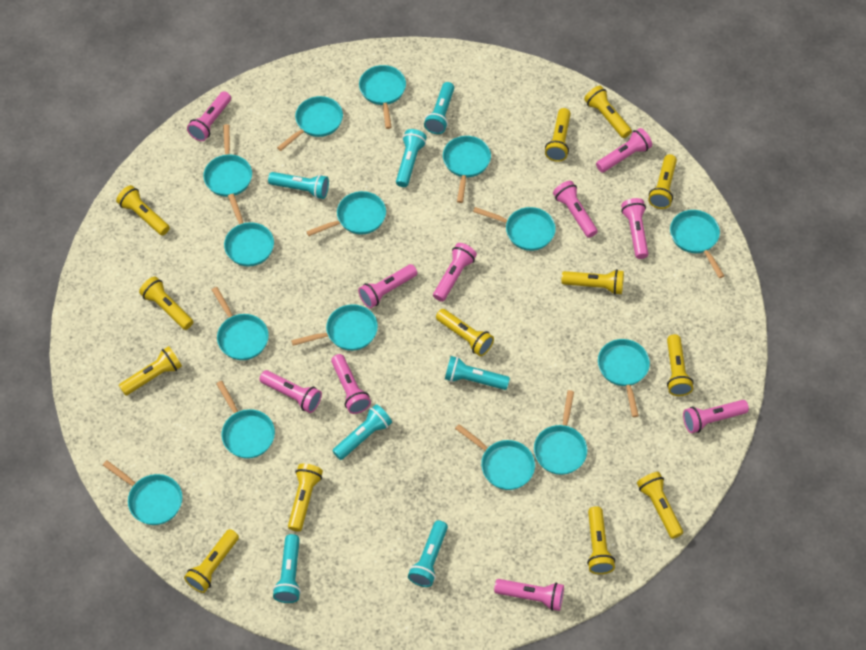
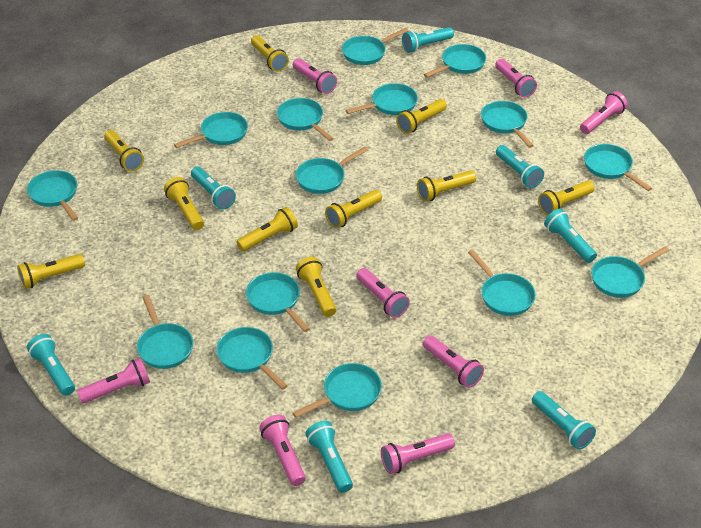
pink flashlight: 10 -> 8
yellow flashlight: 13 -> 10

